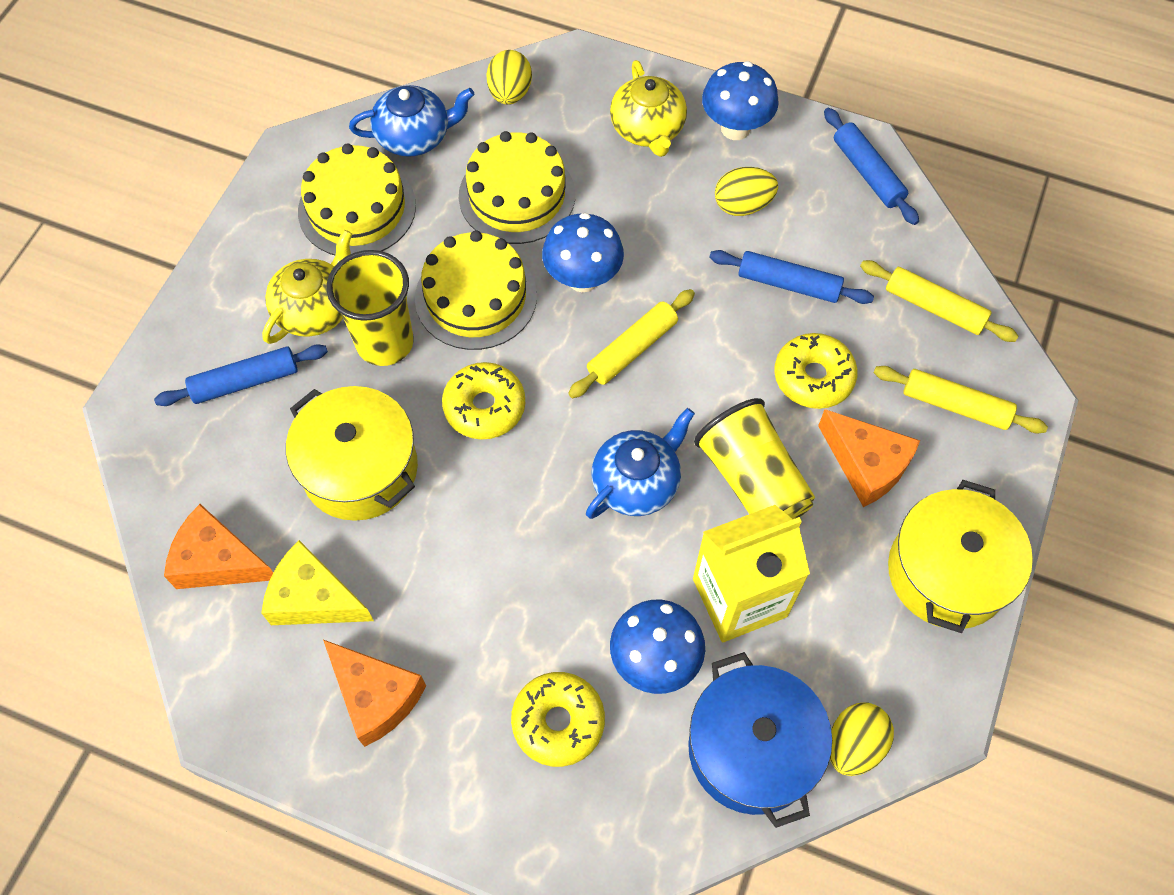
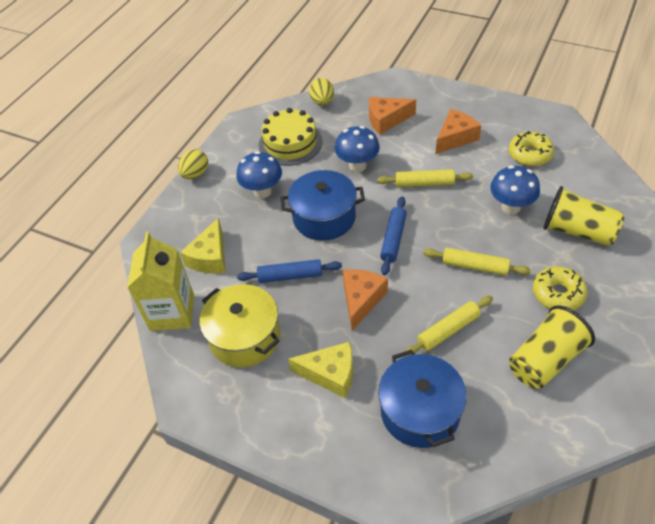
blue pot: 1 -> 2
blue rolling pin: 3 -> 2
blue teapot: 2 -> 0
yellow cake: 3 -> 1
yellow cheese: 1 -> 2
yellow donut: 3 -> 2
yellow egg: 3 -> 2
yellow pot: 2 -> 1
yellow teapot: 2 -> 0

